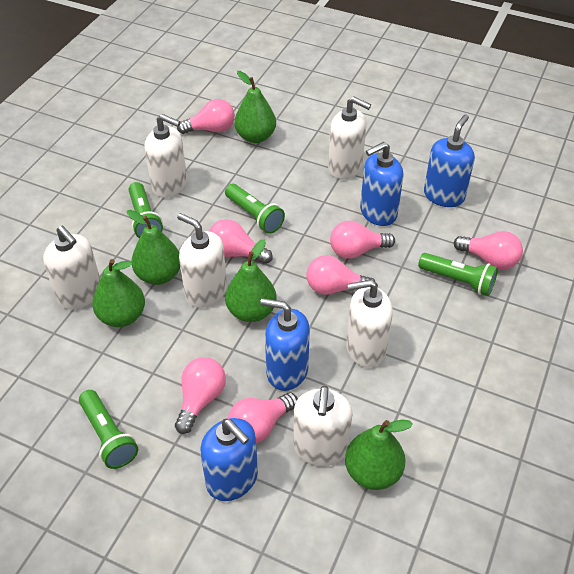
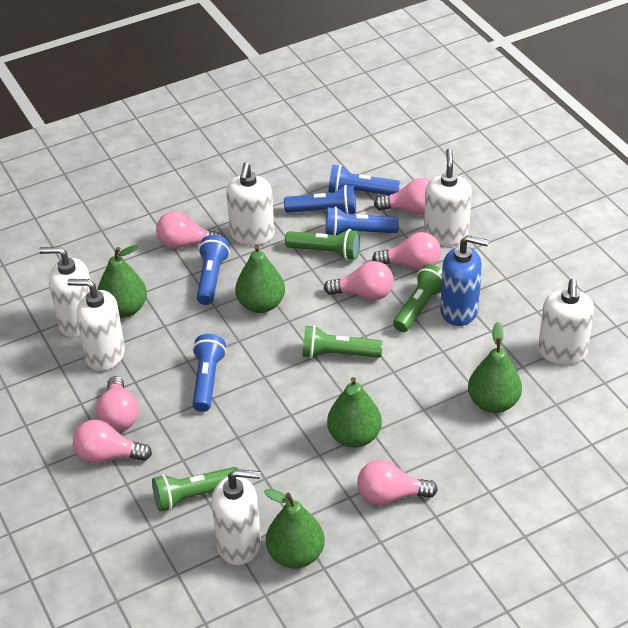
blue flashlight: 0 -> 5
blue soap dispenser: 4 -> 1

